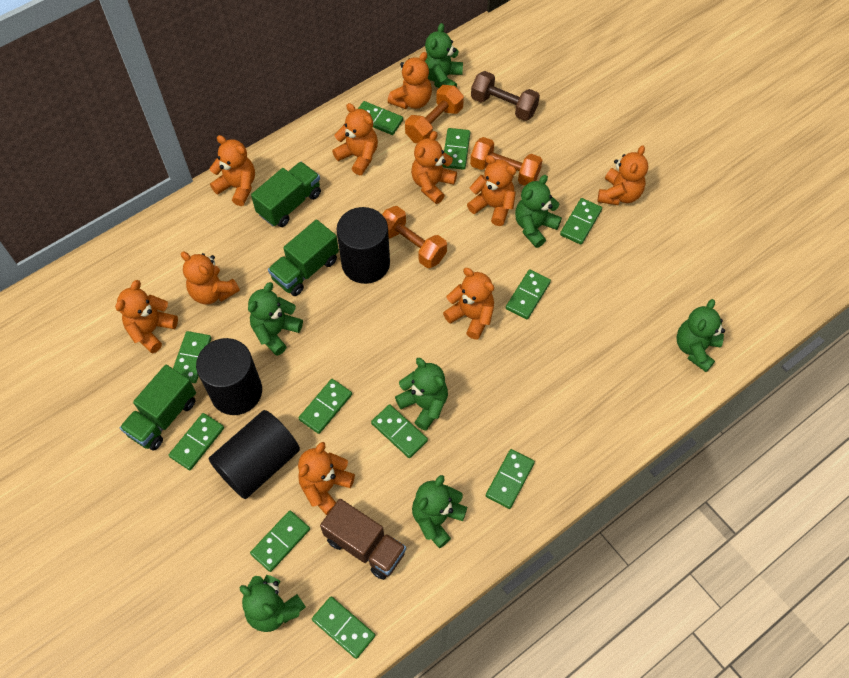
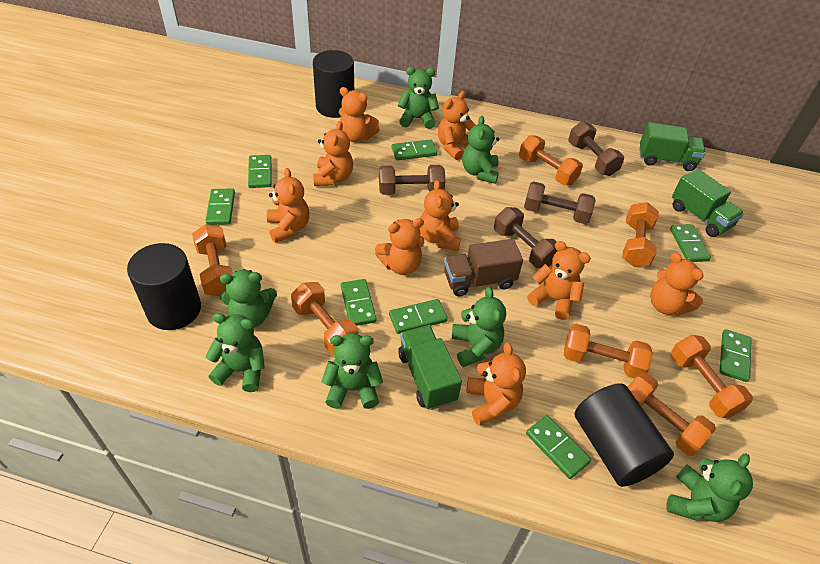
brown dumbbell: 1 -> 4
green domino: 11 -> 8
orange dumbbell: 3 -> 7
orange teddy bear: 10 -> 9

